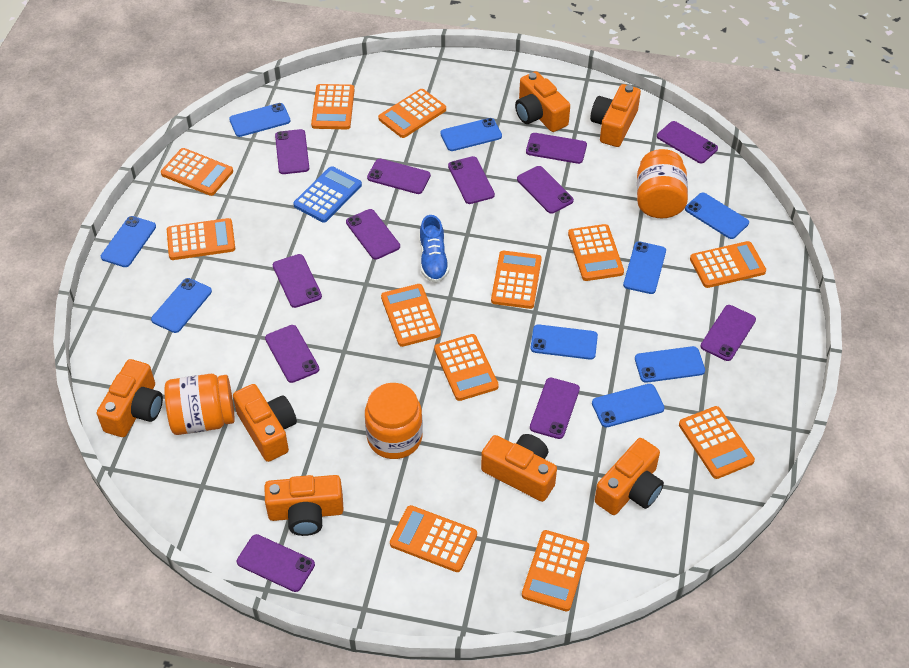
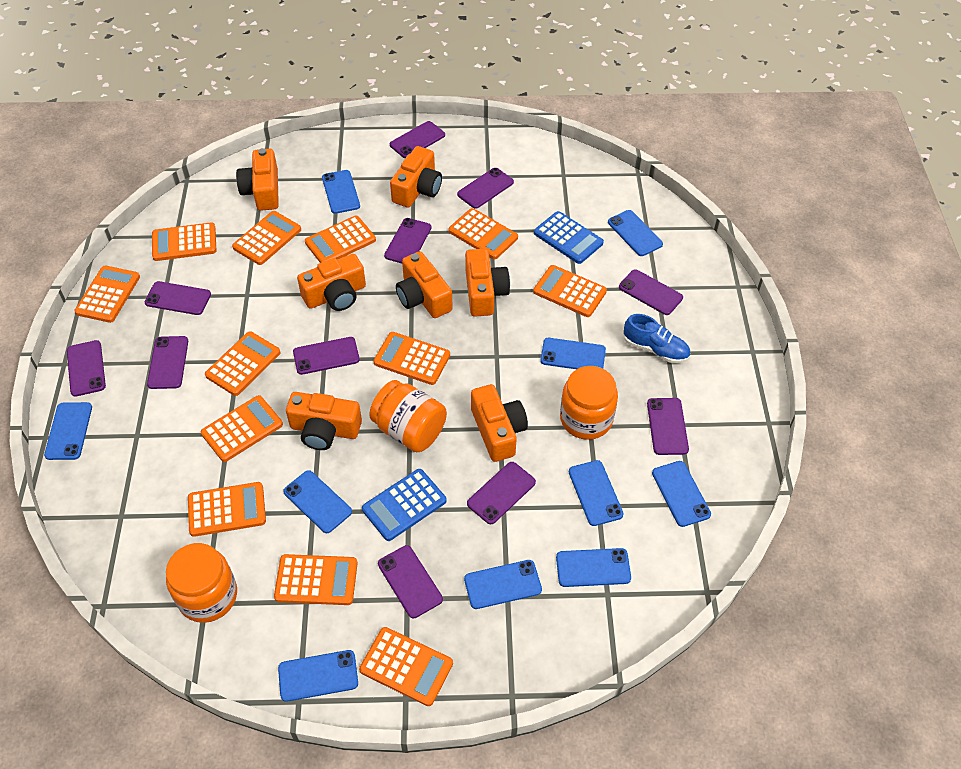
blue calculator: 1 -> 2
blue phone: 9 -> 10
purple phone: 12 -> 11

